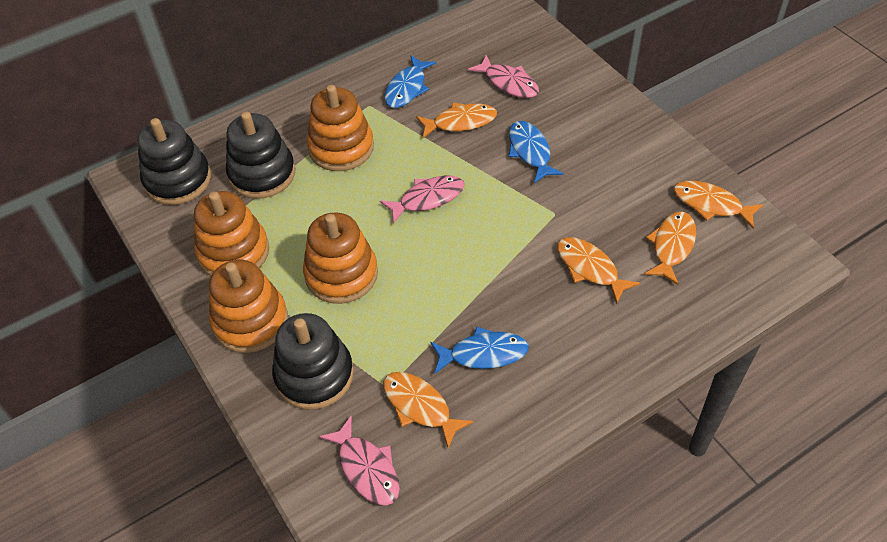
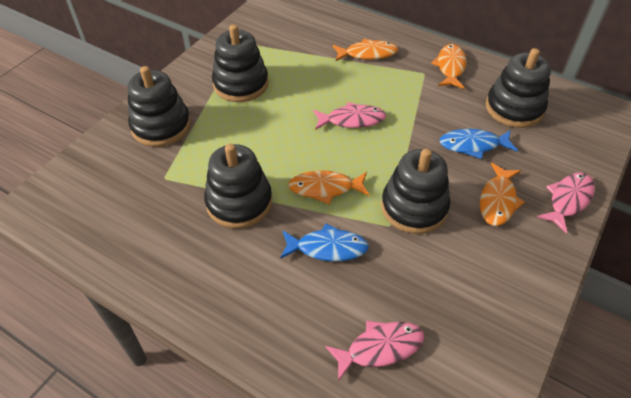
black stacking toy: 3 -> 5
blue fish: 3 -> 2
orange fish: 5 -> 4
orange stacking toy: 4 -> 0

